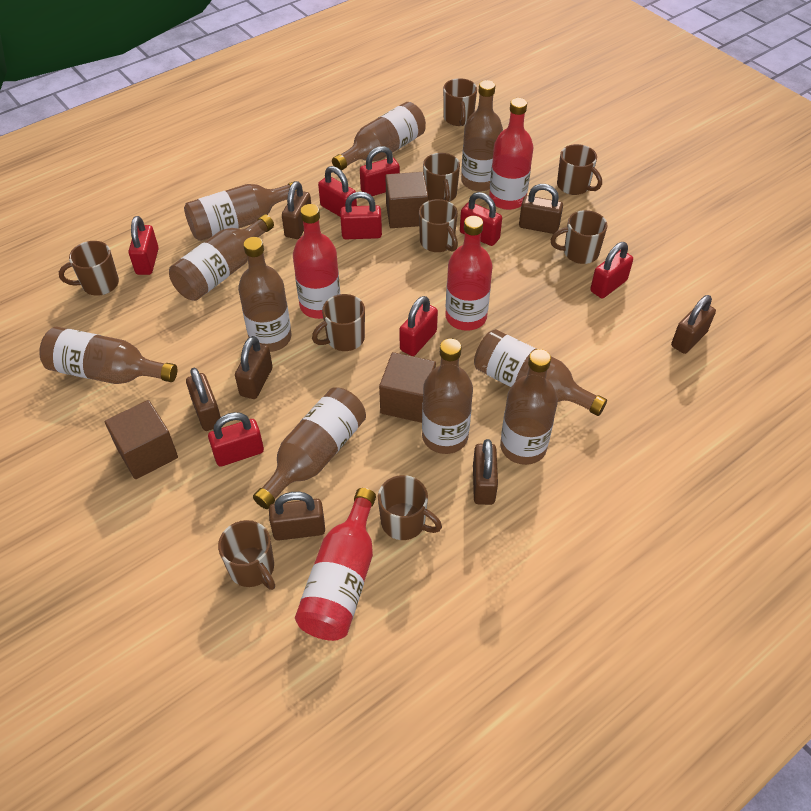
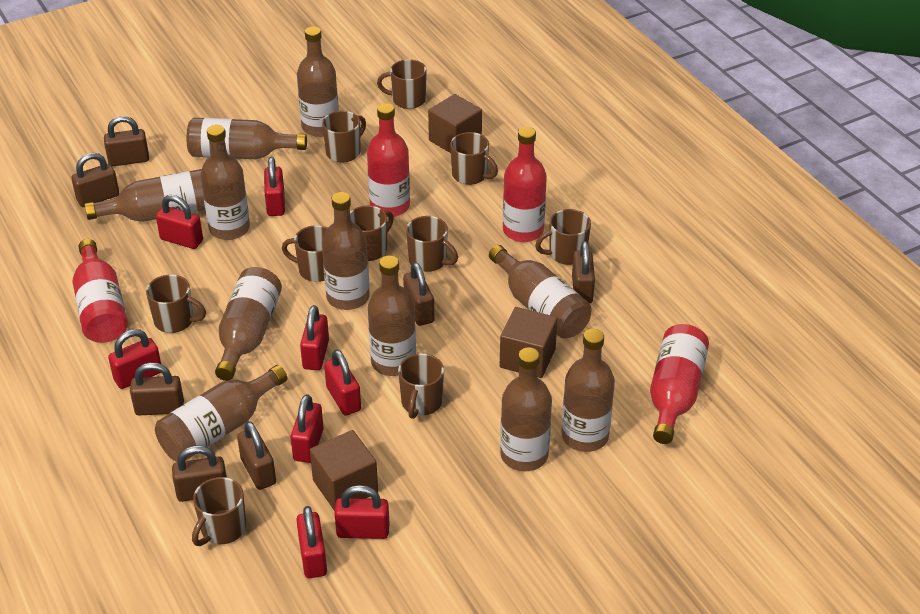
brown bottle: 10 -> 11
brown mug: 9 -> 10

